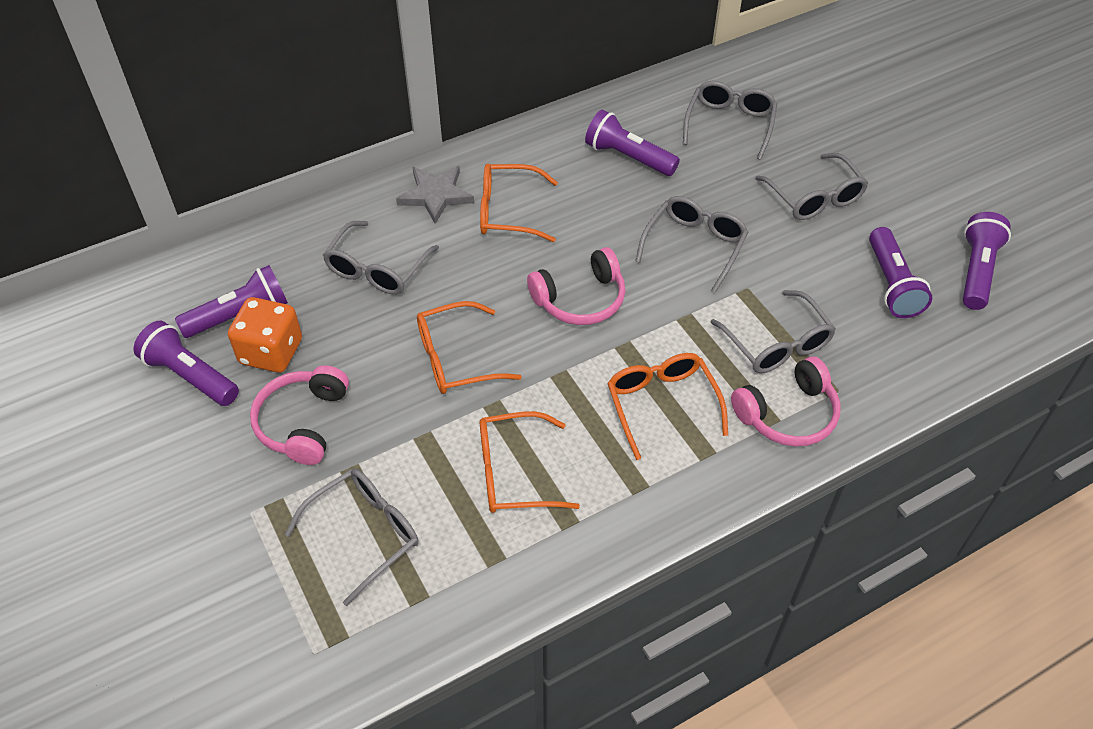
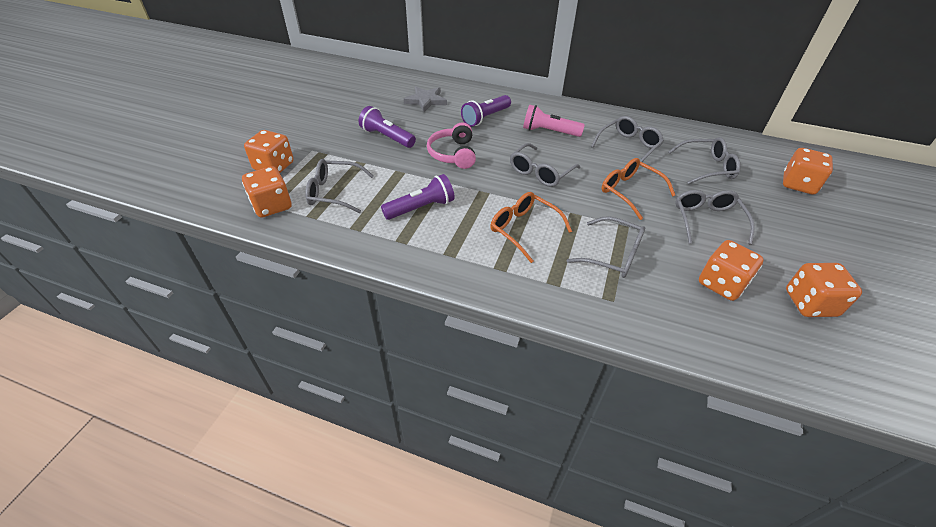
orange dice: 1 -> 5
orange glasses: 4 -> 2
pink flashlight: 0 -> 1
pink headphones: 3 -> 1
purple flashlight: 5 -> 3

